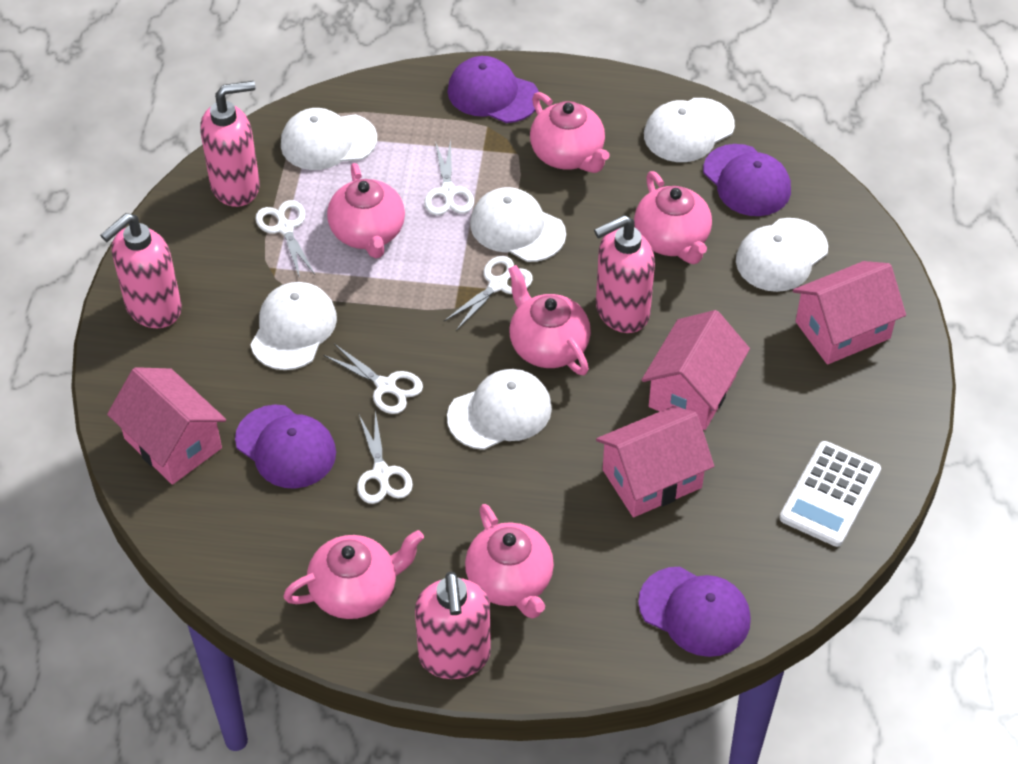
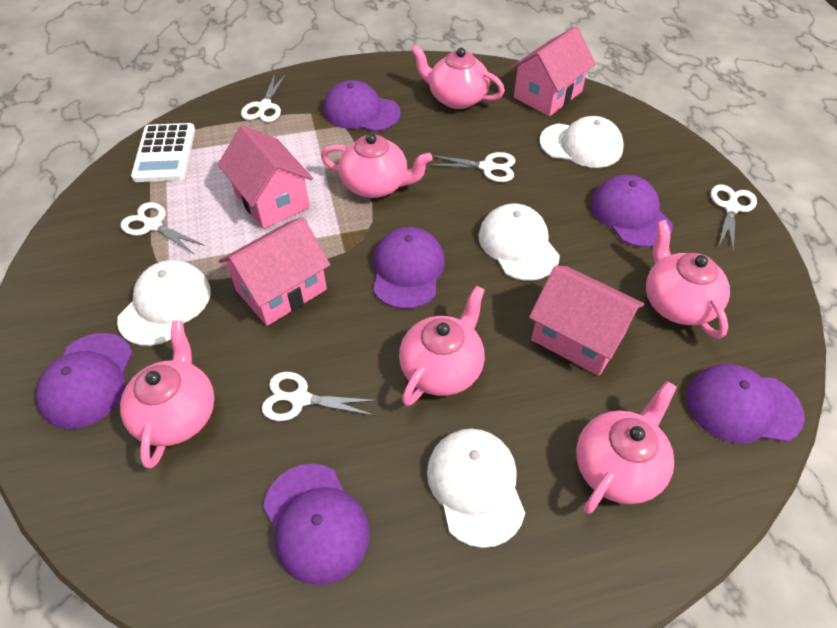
pink soap dispenser: 4 -> 0
purple cap: 4 -> 6
white cap: 6 -> 4

